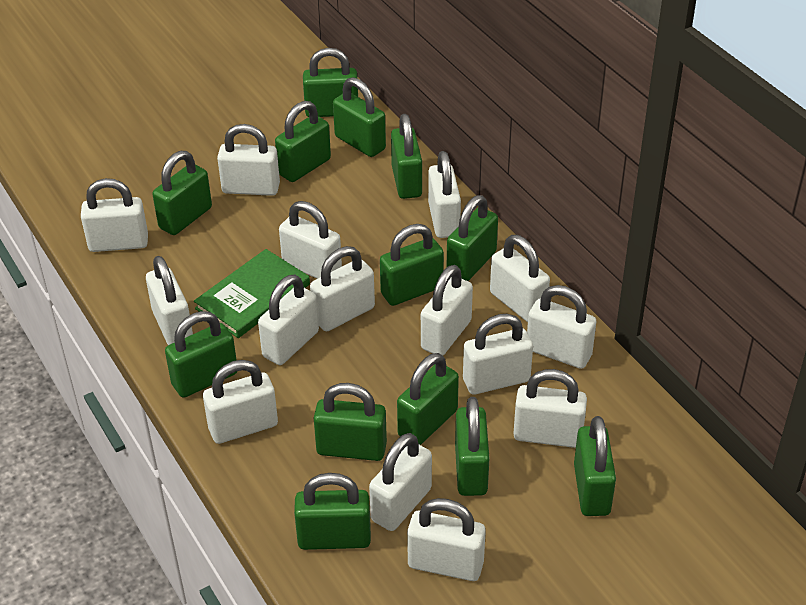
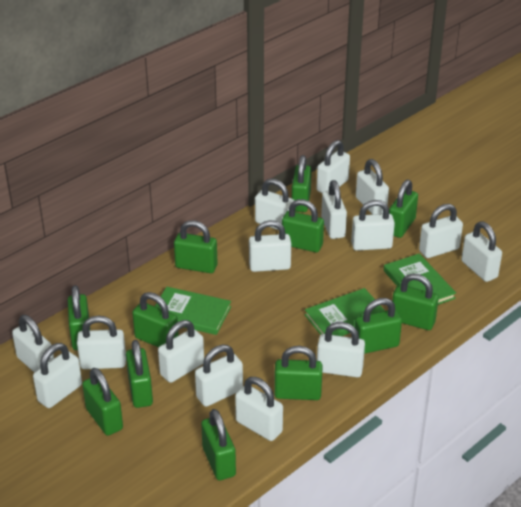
green book: 1 -> 3
green padlock: 13 -> 12

